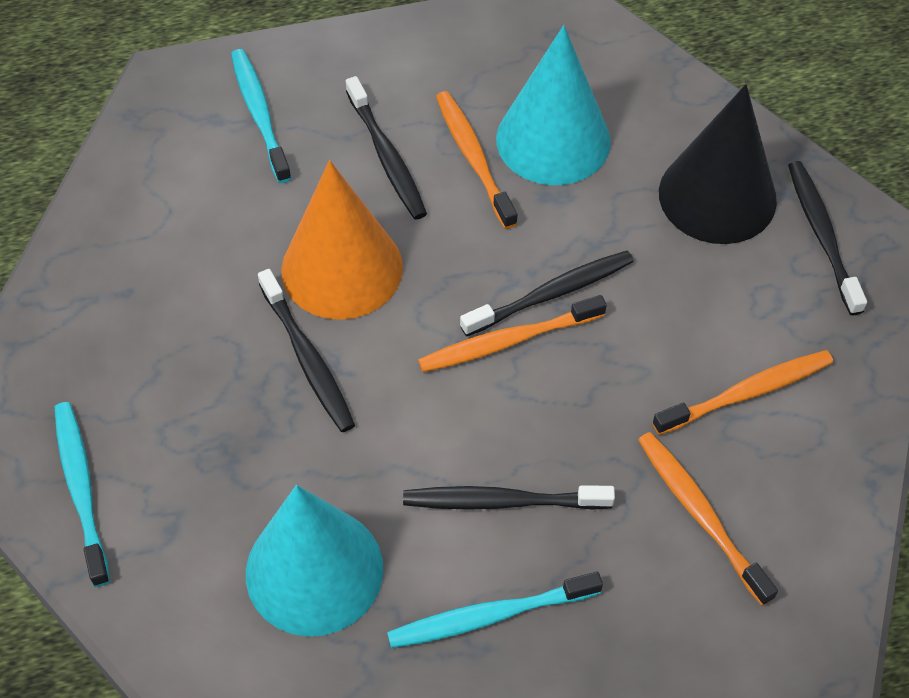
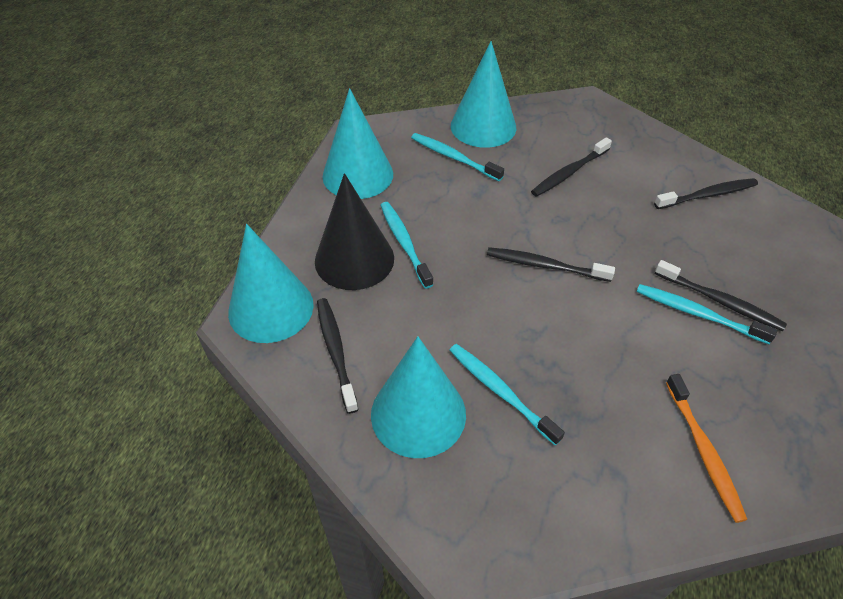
orange cone: 1 -> 0
orange toothbrush: 4 -> 1
turquoise cone: 2 -> 4
turquoise toothbrush: 3 -> 4

